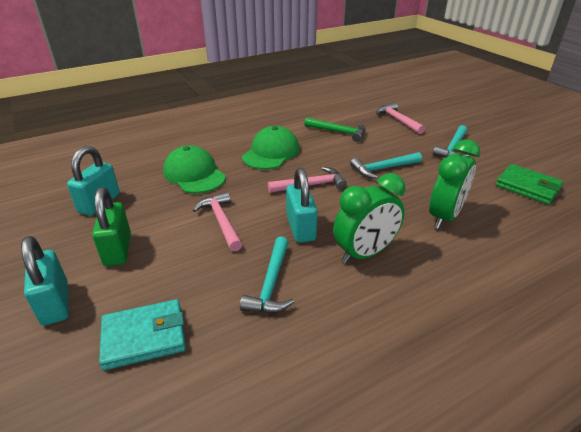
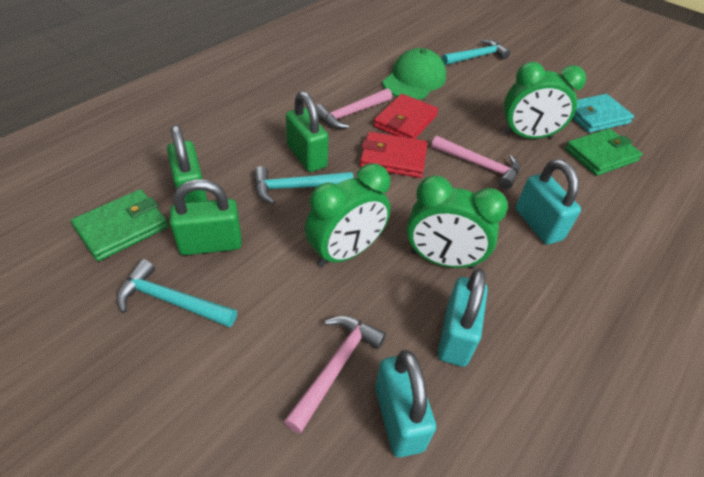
green cap: 2 -> 1
green clock: 2 -> 3
green hammer: 1 -> 0
green padlock: 1 -> 3
green wallet: 1 -> 2
red wallet: 0 -> 2

